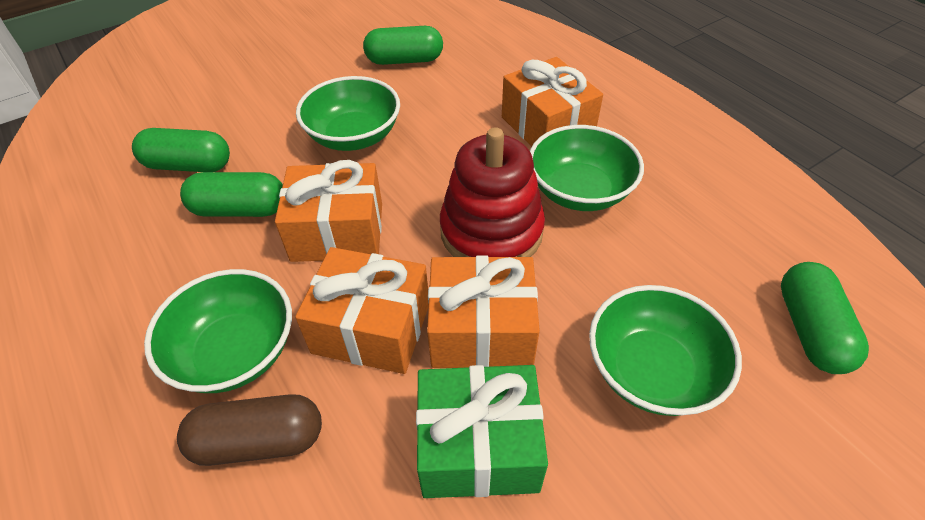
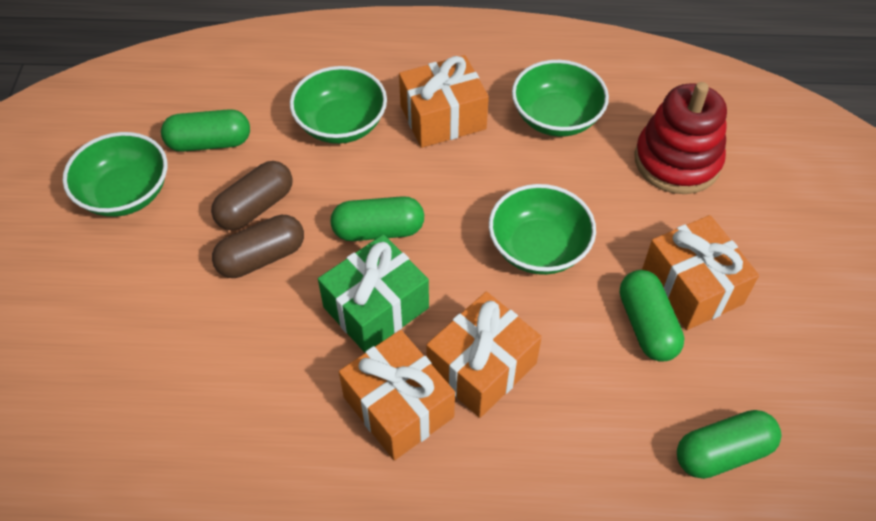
brown capsule: 1 -> 2

